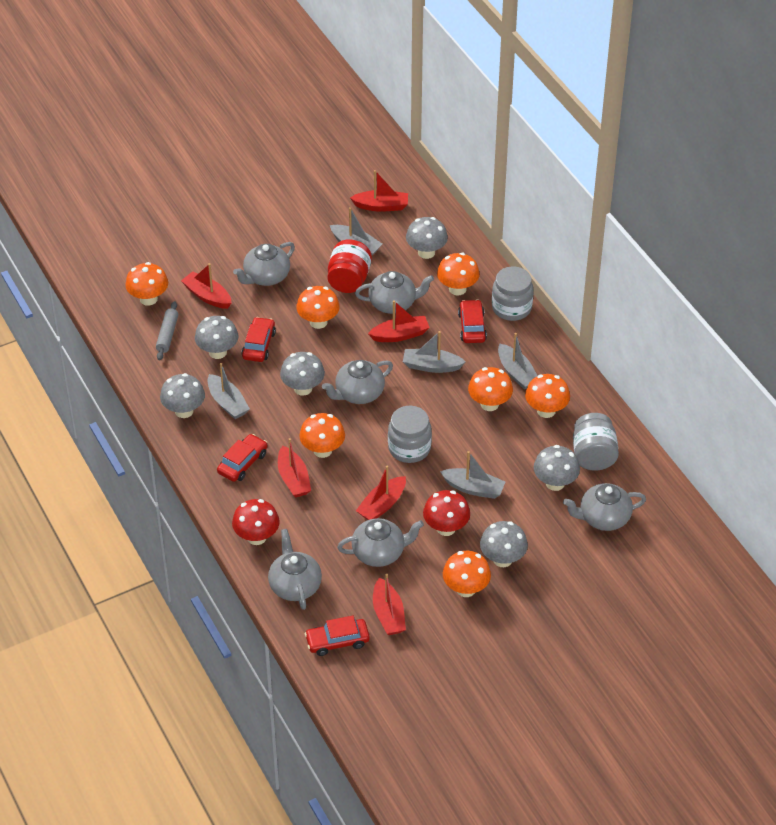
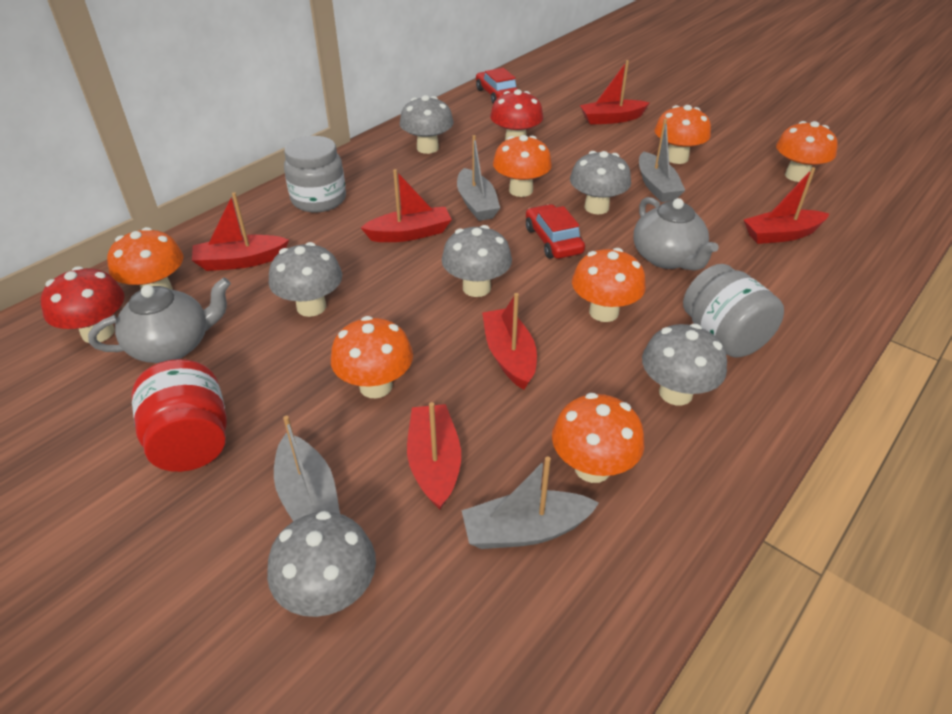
grey boat: 5 -> 4
grey jar: 3 -> 2
grey rolling pin: 1 -> 0
grey teapot: 6 -> 2
red car: 4 -> 2

